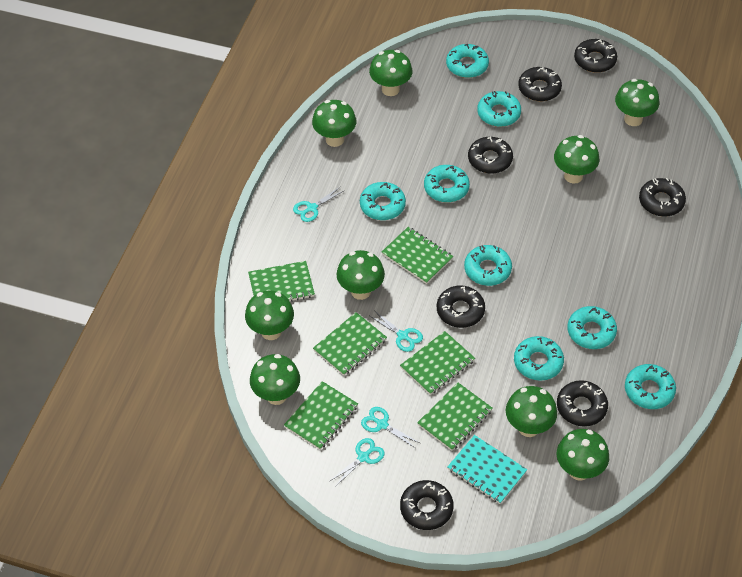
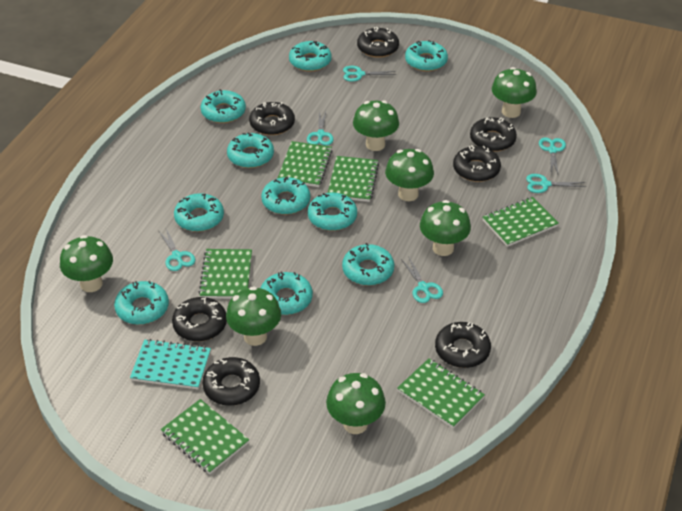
green mushroom: 9 -> 7
turquoise donut: 8 -> 10
turquoise scissors: 4 -> 6

